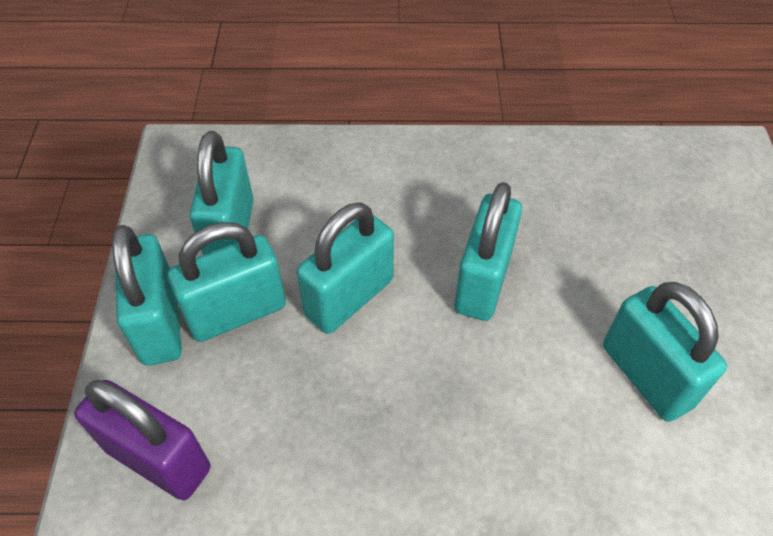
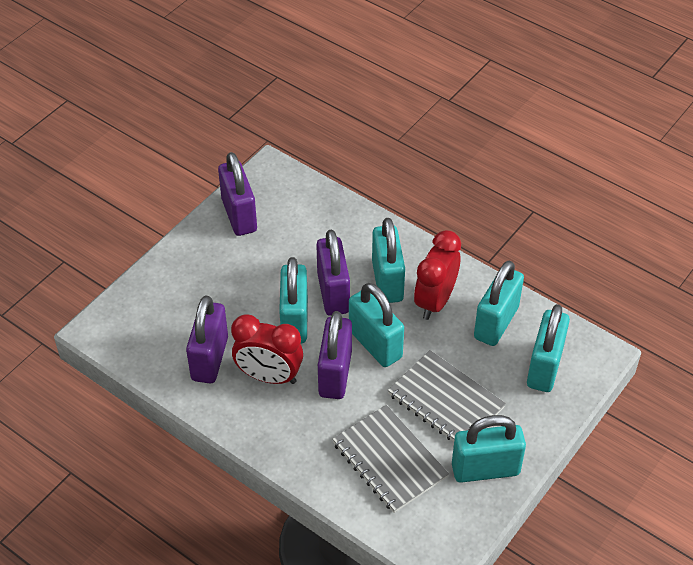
grey notebook: 0 -> 2
purple padlock: 1 -> 4
red clock: 0 -> 2

